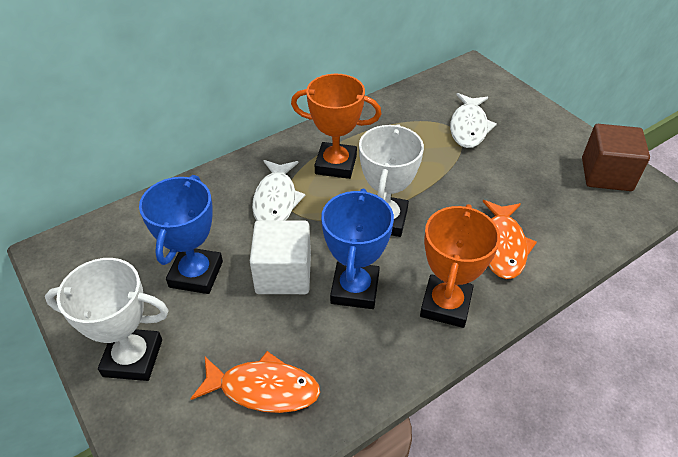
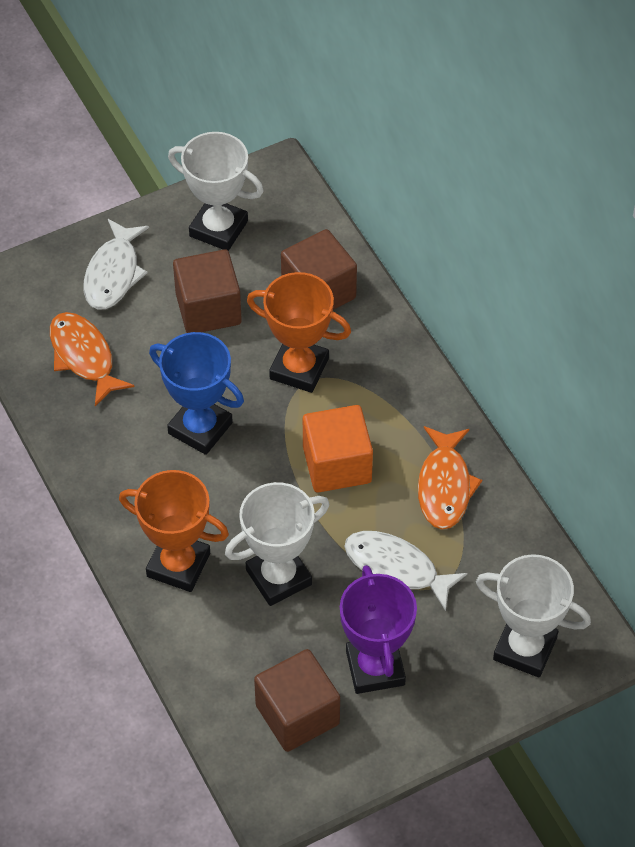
blue trophy: 2 -> 1
brown cube: 1 -> 3
orange cube: 0 -> 1
purple trophy: 0 -> 1
white cube: 1 -> 0
white trophy: 2 -> 3

